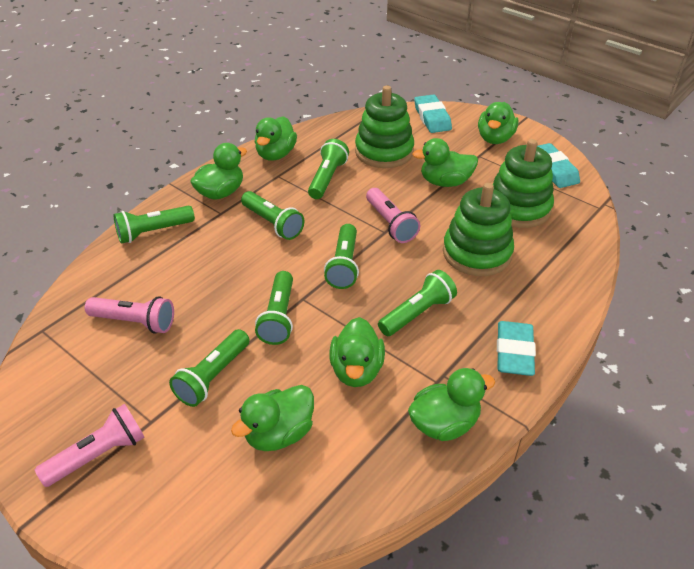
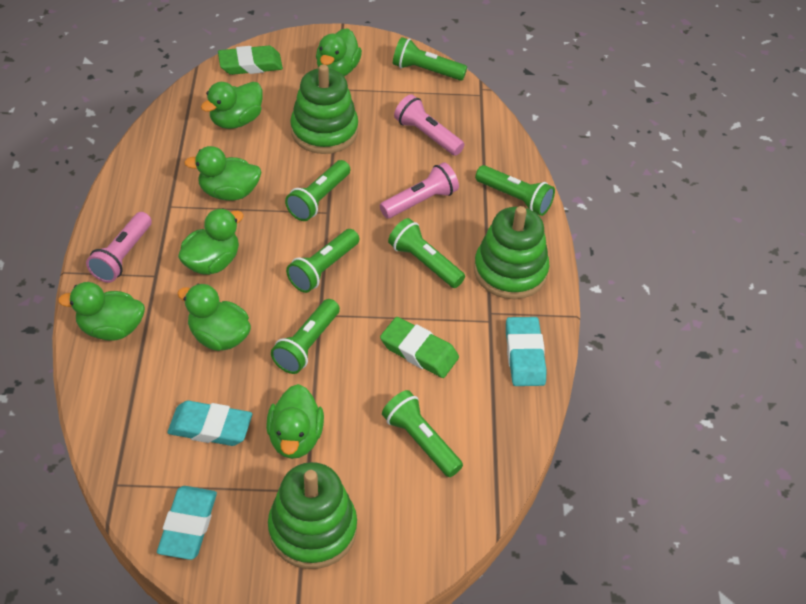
green eraser: 0 -> 2

